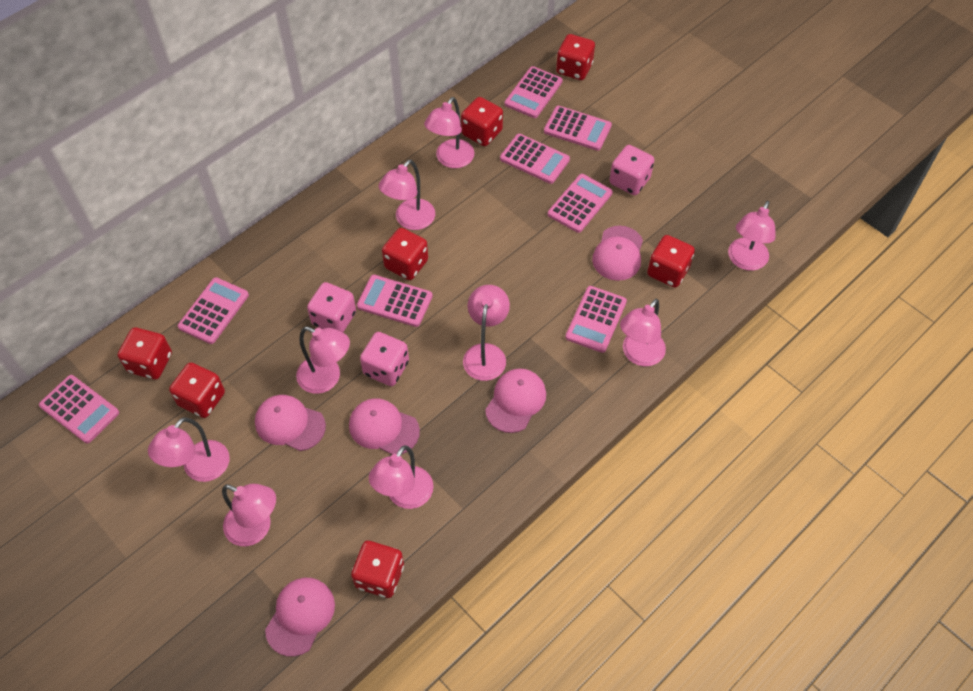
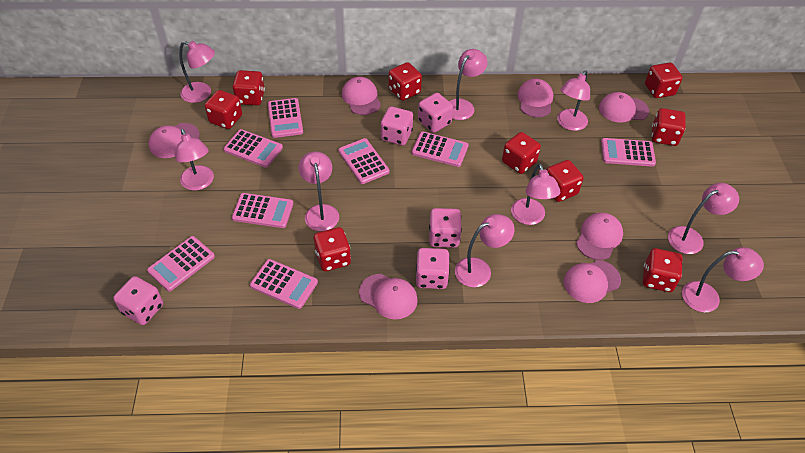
pink cap: 5 -> 7
pink dice: 3 -> 5
red dice: 7 -> 9

